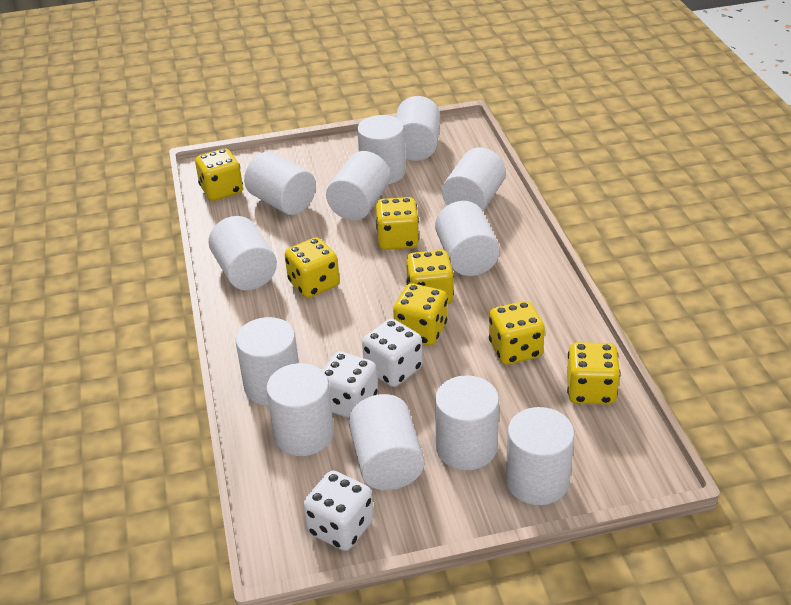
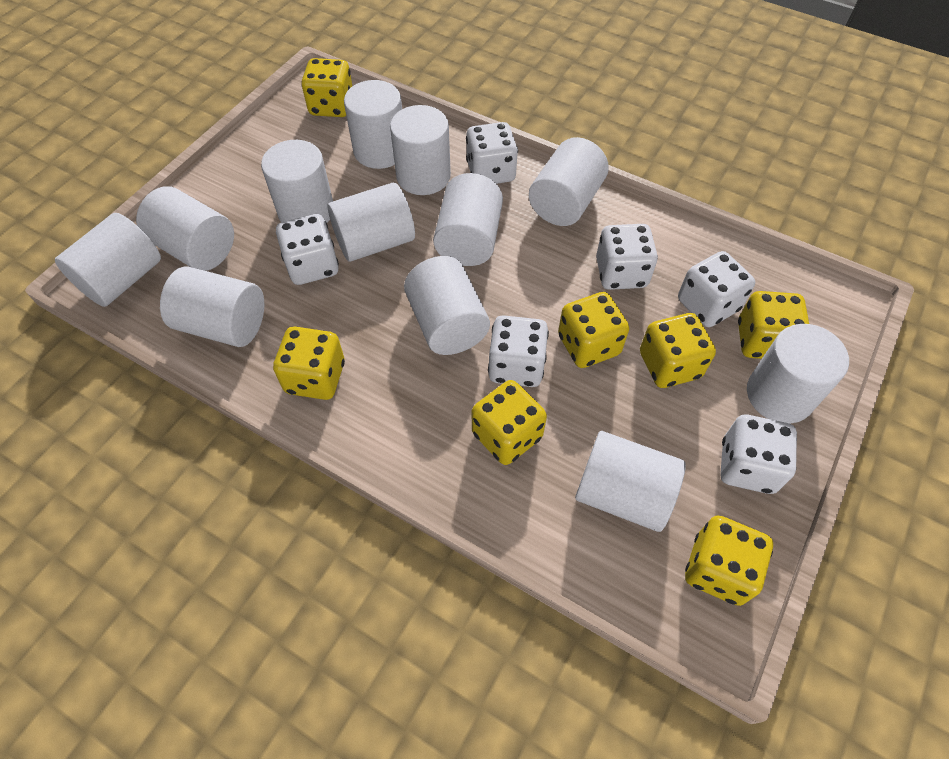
white dice: 3 -> 6

